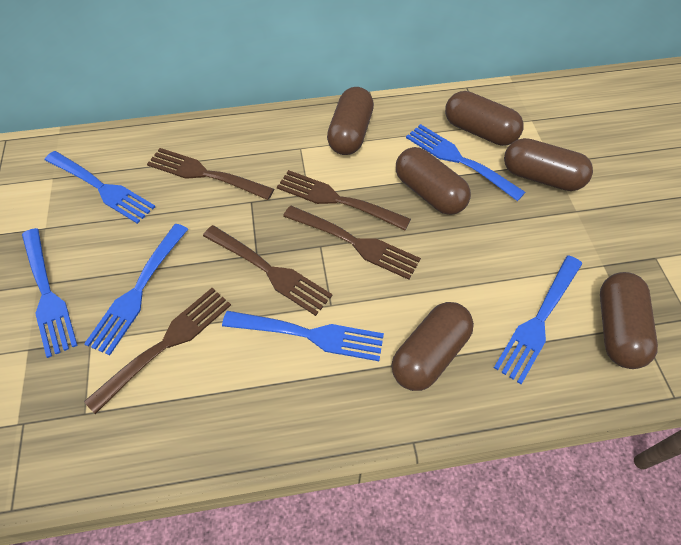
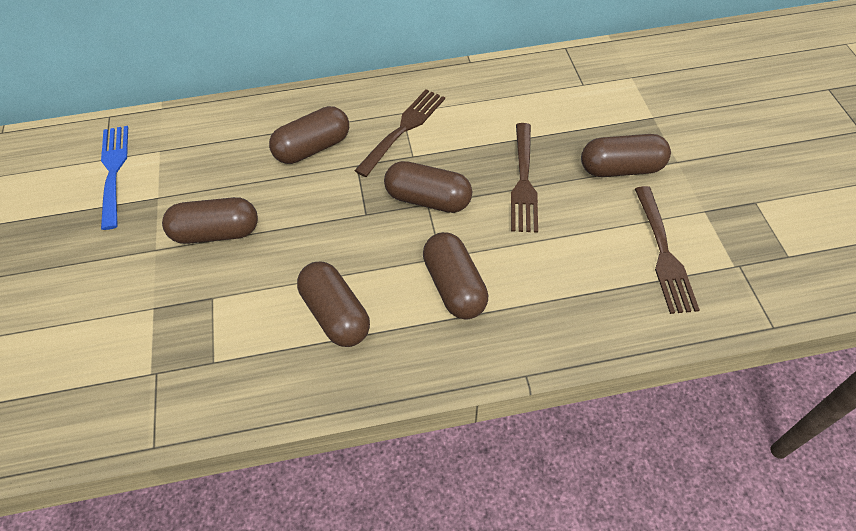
blue fork: 6 -> 1
brown fork: 5 -> 3

